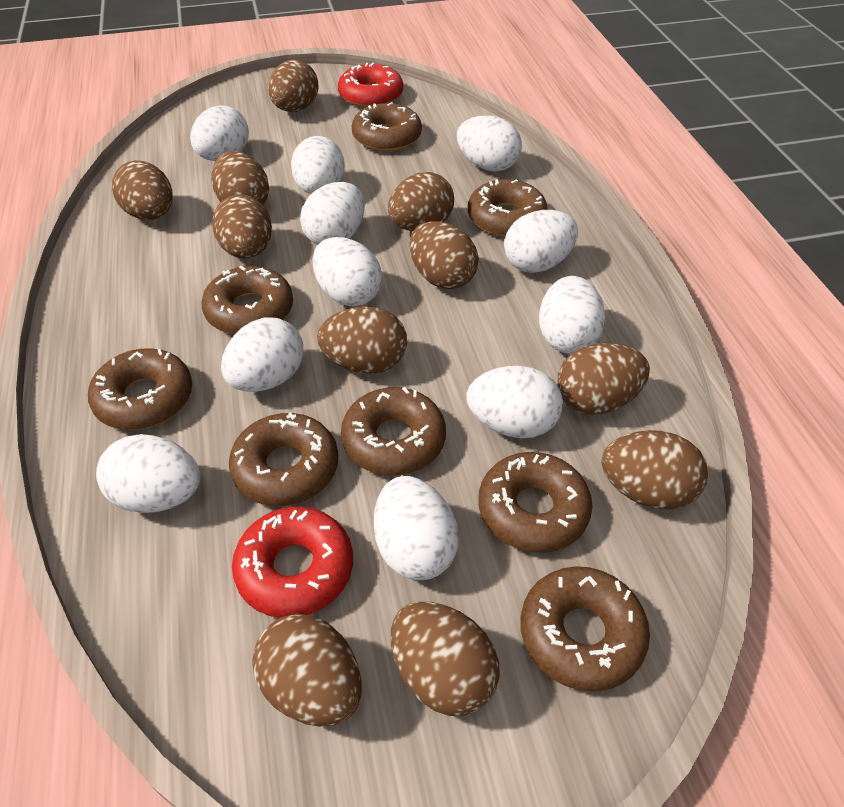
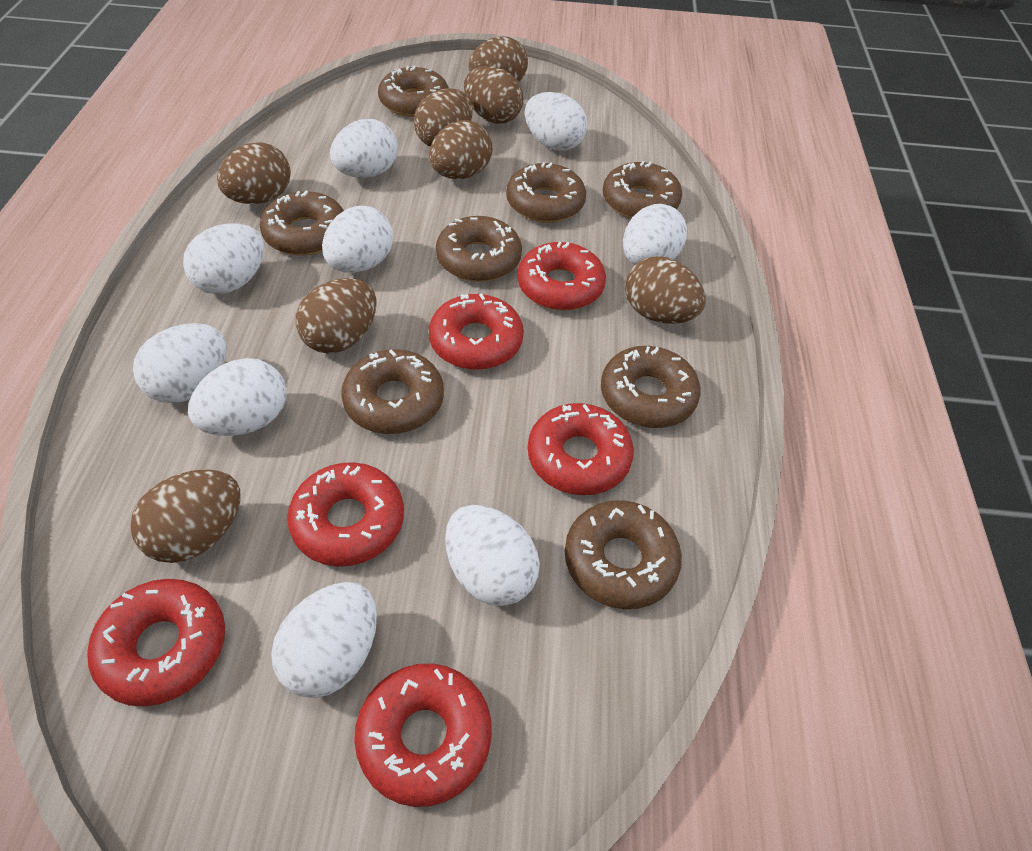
brown egg: 11 -> 8
red donut: 2 -> 6
white egg: 11 -> 9

